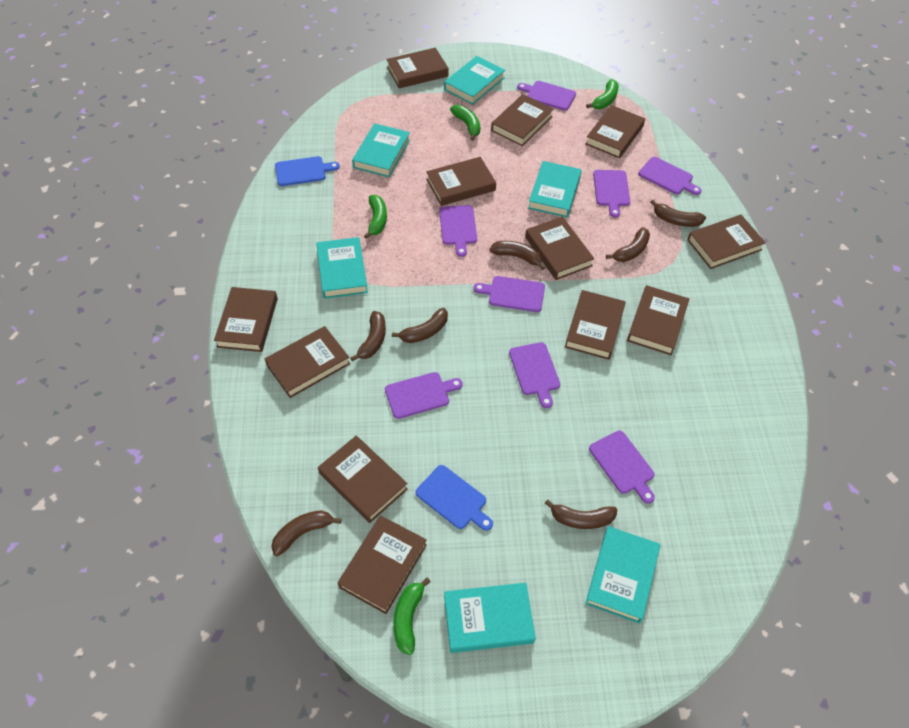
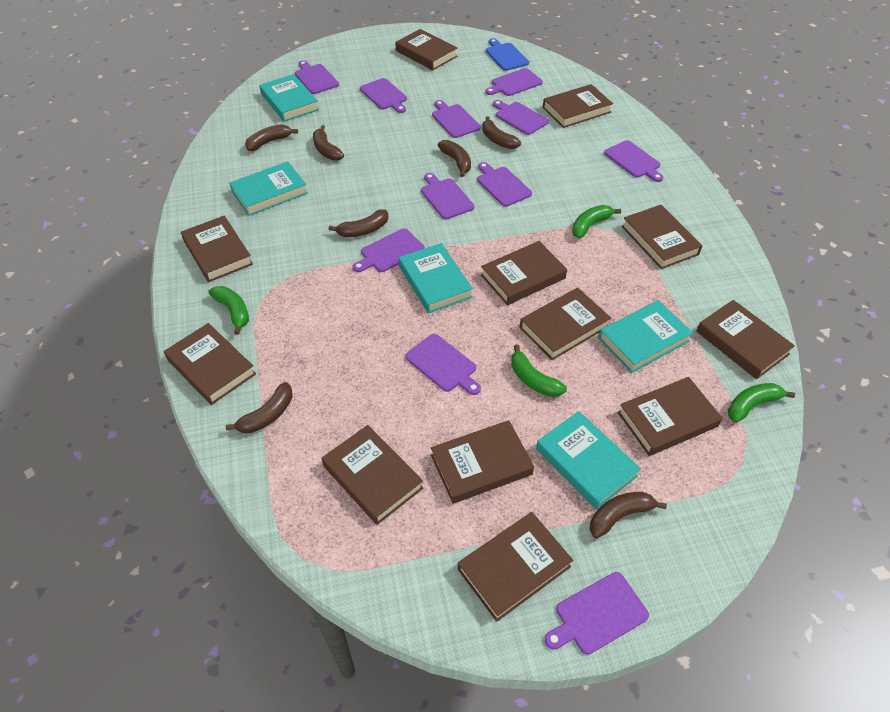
blue cutting board: 2 -> 1
purple cutting board: 8 -> 11
turquoise book: 6 -> 5

